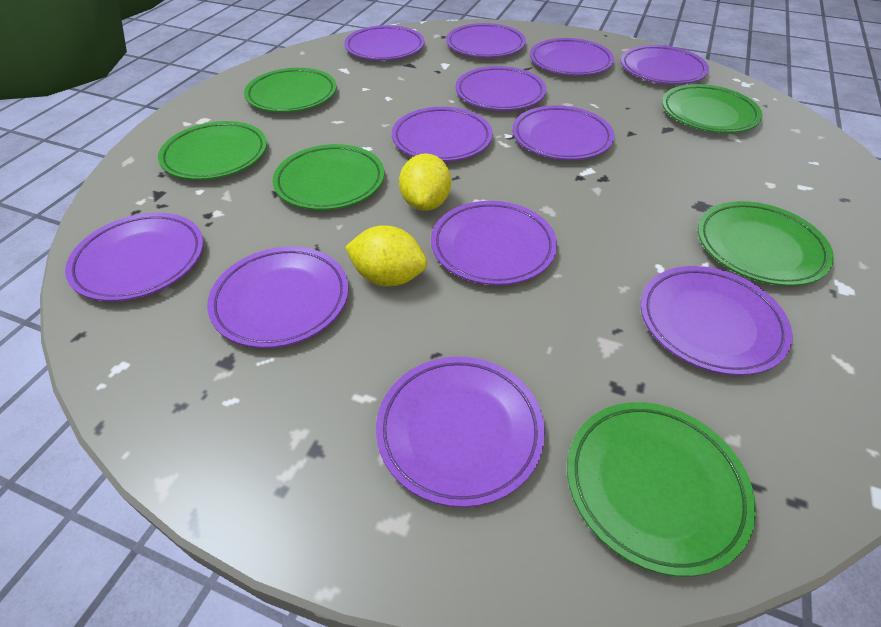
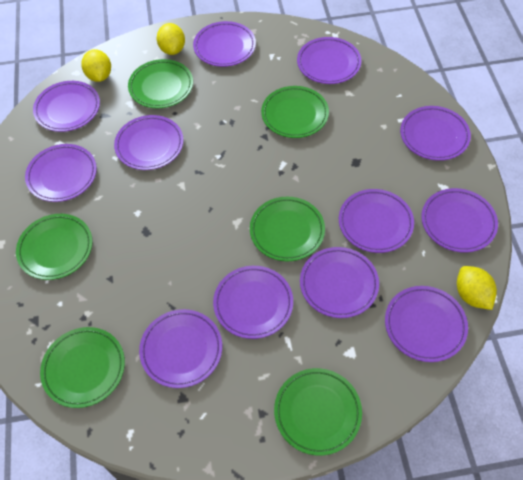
yellow lemon: 2 -> 3

